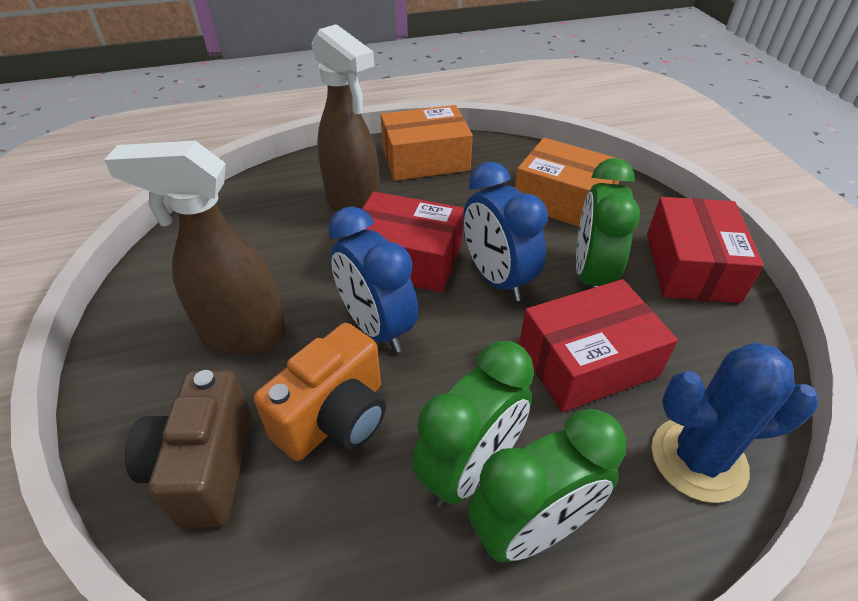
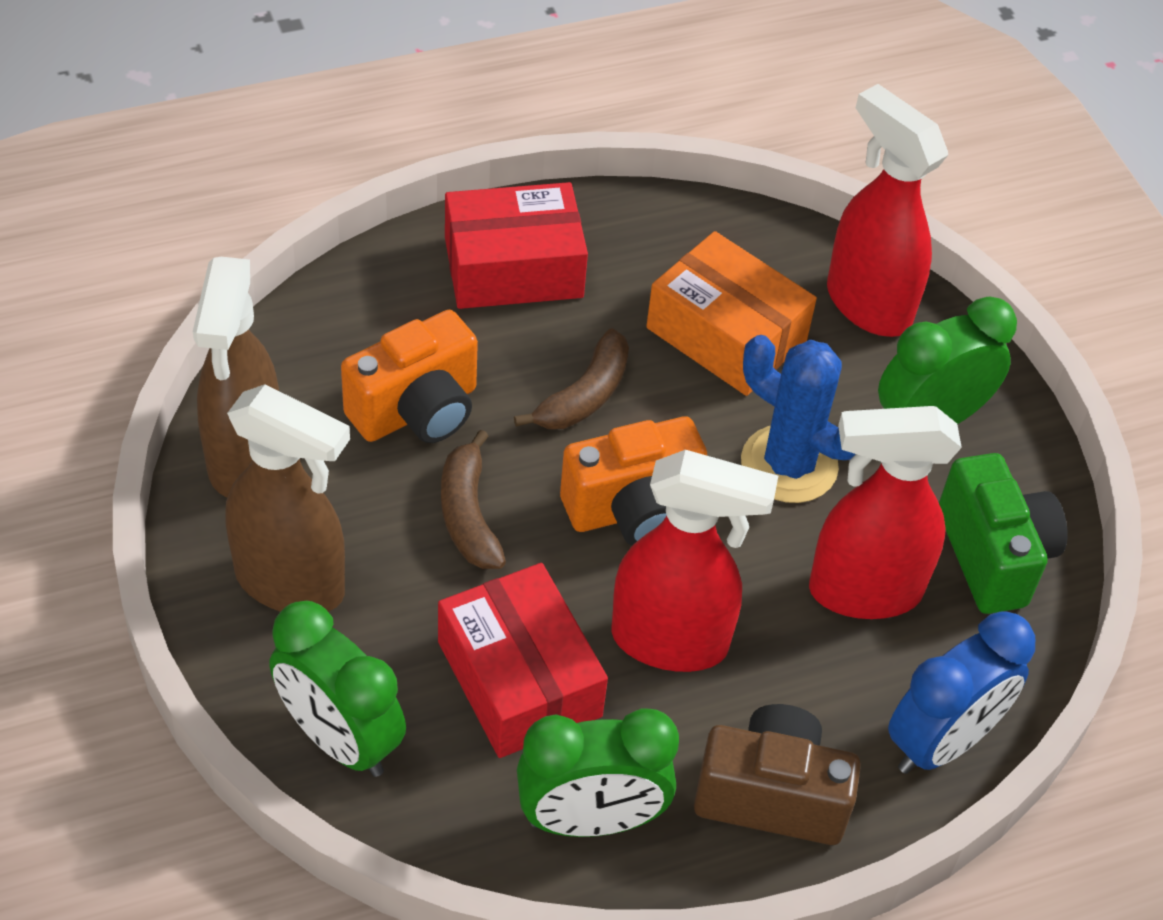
blue clock: 2 -> 1
brown banana: 0 -> 2
green camera: 0 -> 1
orange box: 2 -> 1
orange camera: 1 -> 2
red box: 3 -> 2
red spray bottle: 0 -> 3

